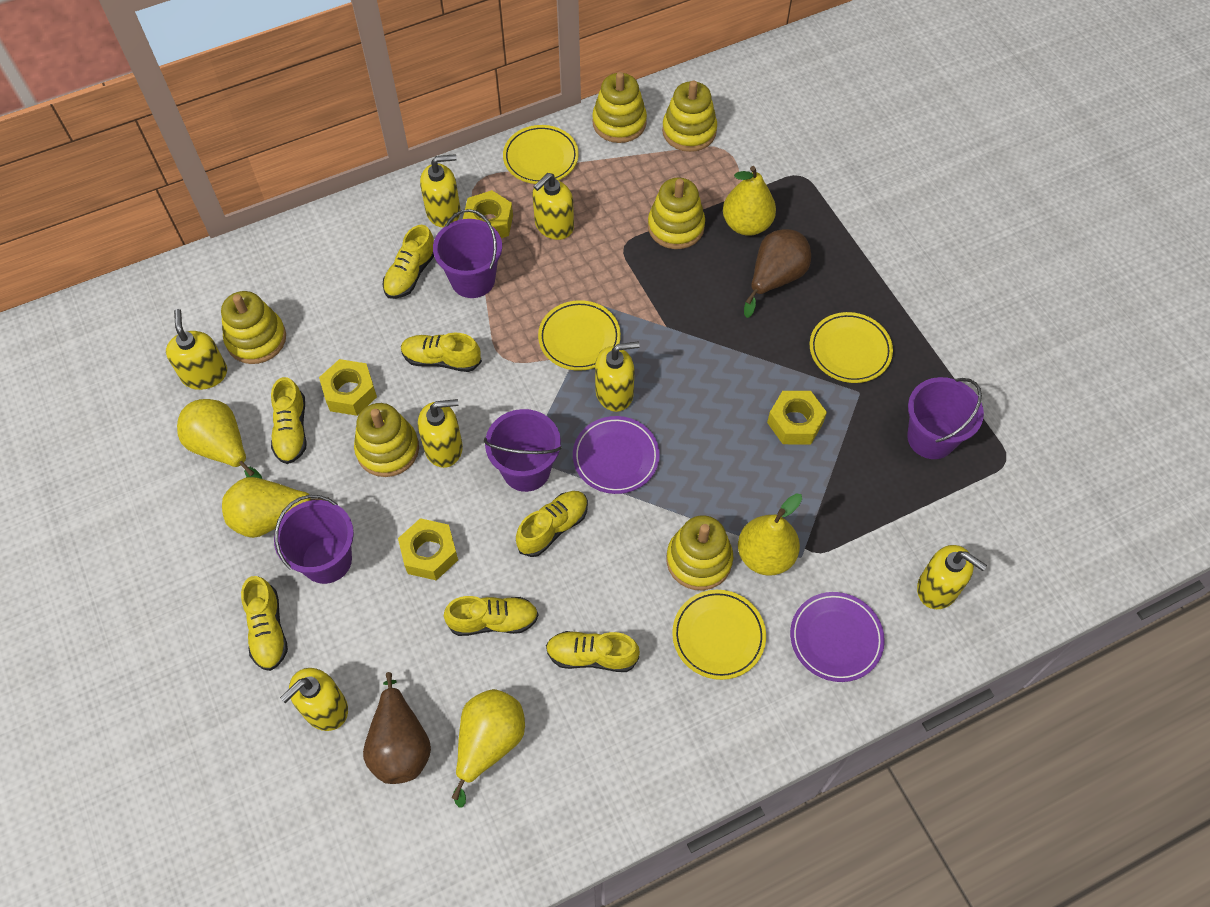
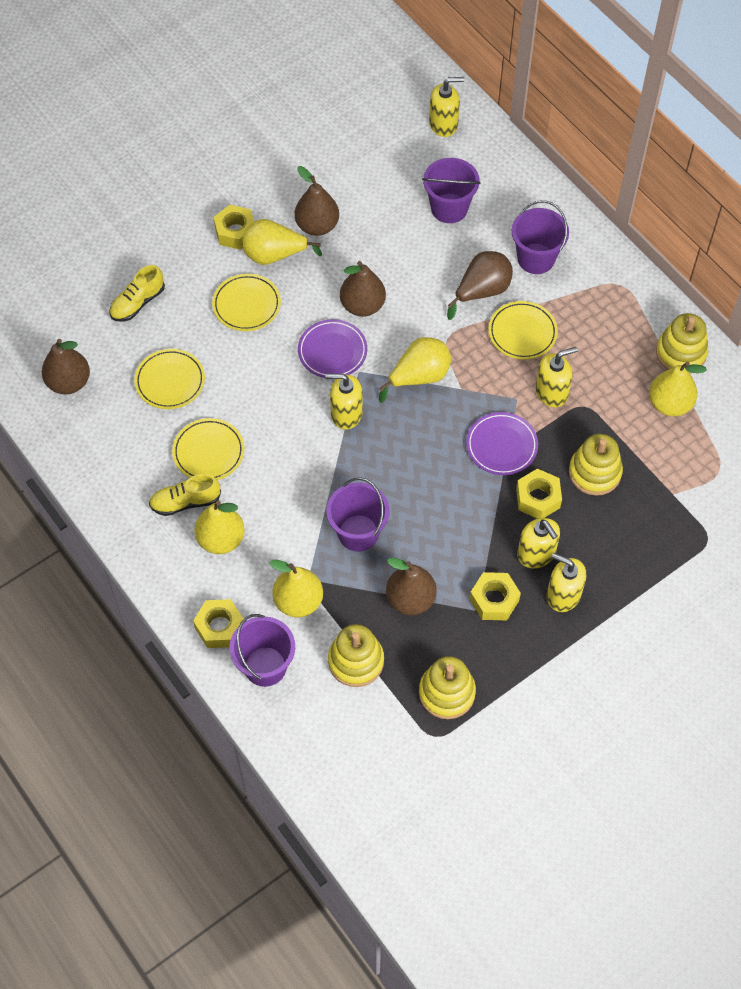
brown pear: 2 -> 5
yellow shoe: 7 -> 2
yellow soap dispenser: 7 -> 5
yellow stacking toy: 6 -> 4

